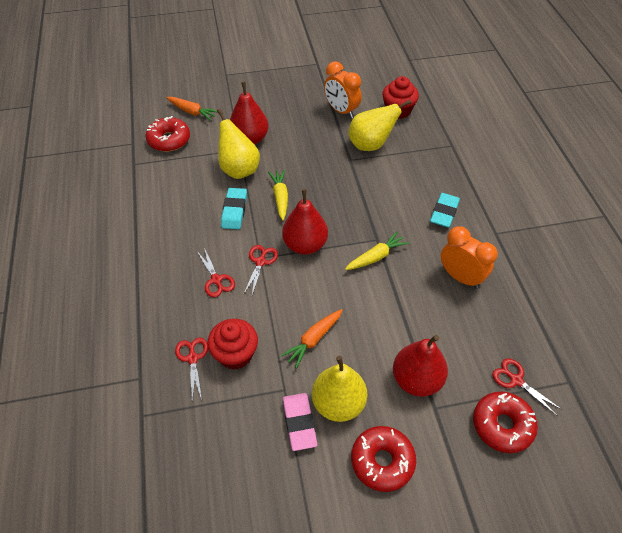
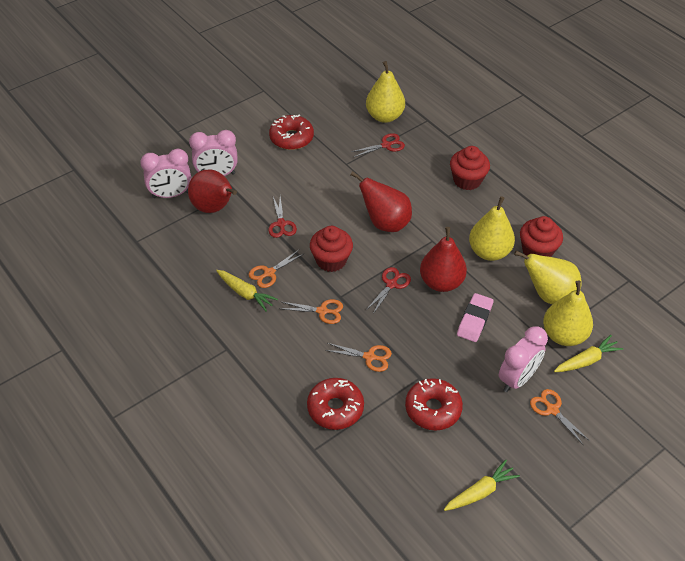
orange carrot: 2 -> 0
orange clock: 2 -> 0
orange scissors: 0 -> 4
pink clock: 0 -> 3
red cupcake: 2 -> 3
red scissors: 4 -> 3
turquoise eraser: 2 -> 0
yellow carrot: 2 -> 3
yellow pear: 3 -> 4

